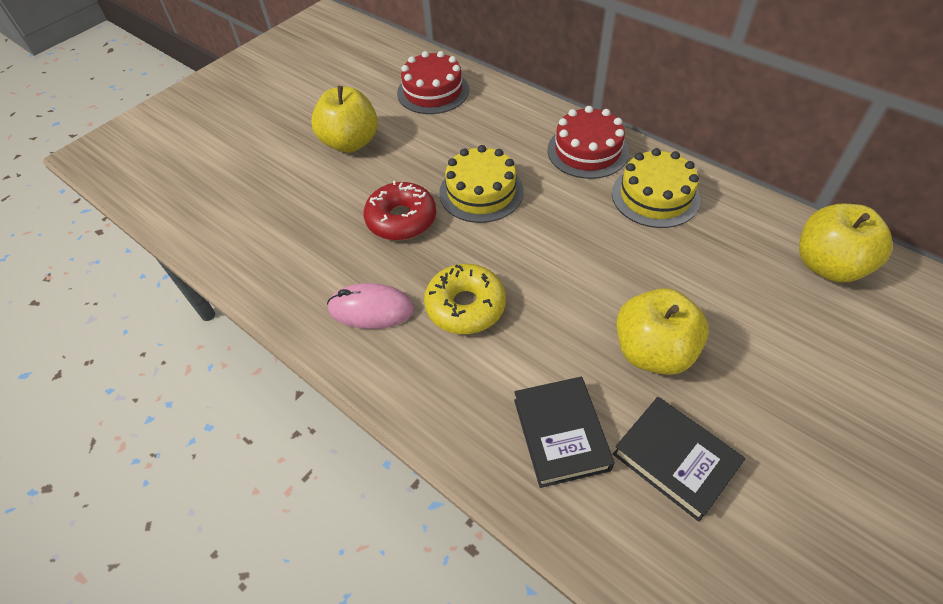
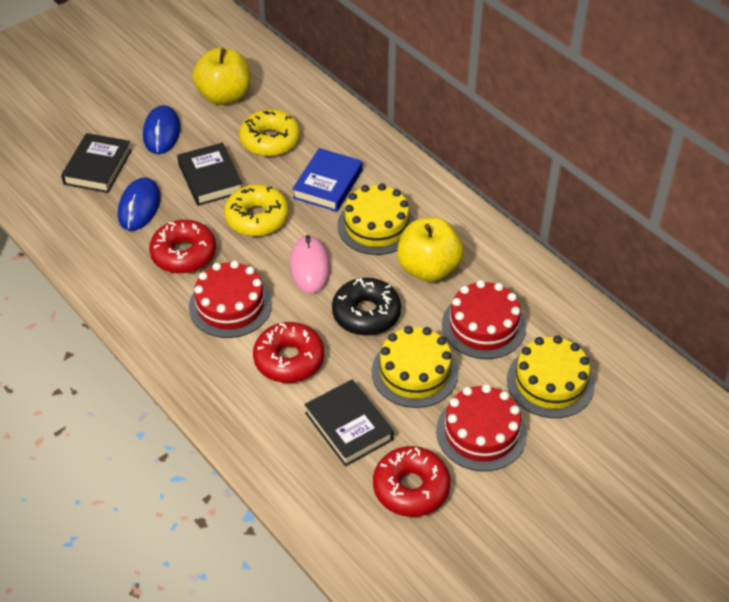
black book: 2 -> 3
black donut: 0 -> 1
blue book: 0 -> 1
blue mouse: 0 -> 2
red cake: 2 -> 3
red donut: 1 -> 3
yellow apple: 3 -> 2
yellow cake: 2 -> 3
yellow donut: 1 -> 2

